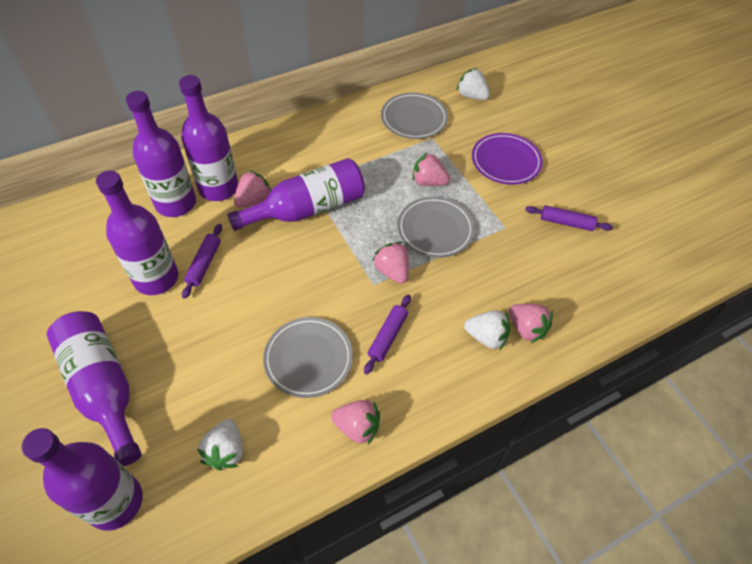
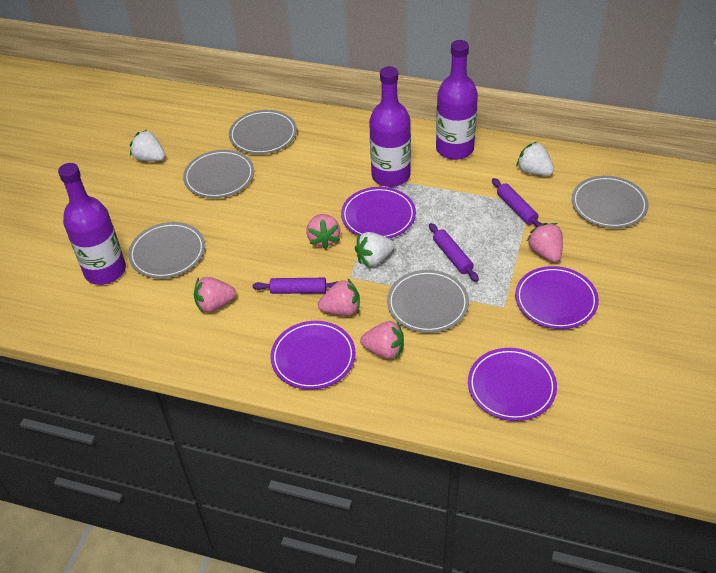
grey plate: 3 -> 5
purple bottle: 6 -> 3
purple plate: 1 -> 4

